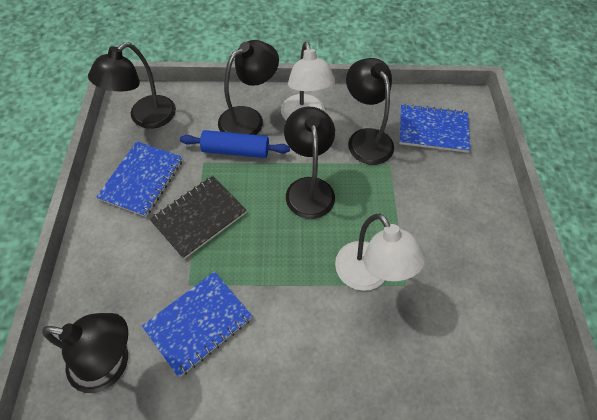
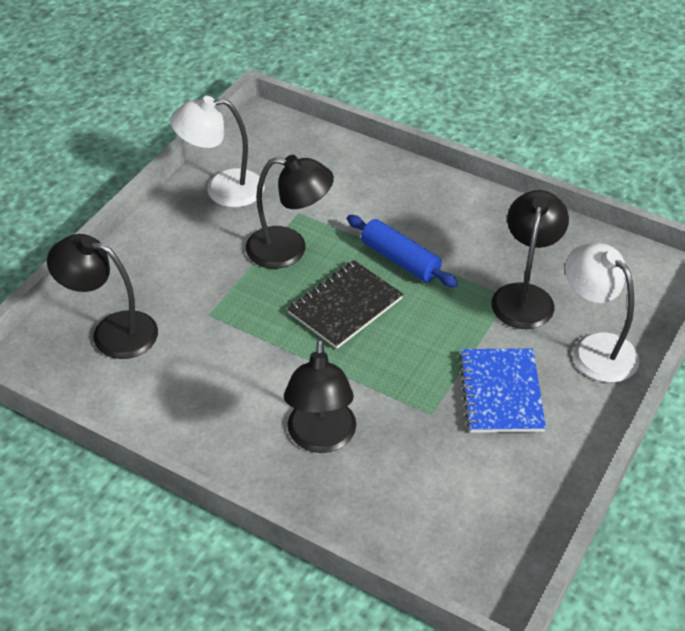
black lamp: 5 -> 4
blue notebook: 3 -> 1

